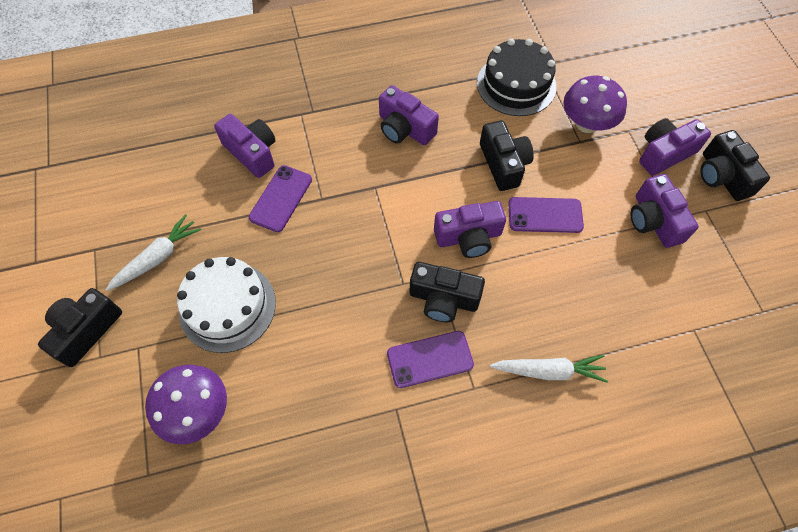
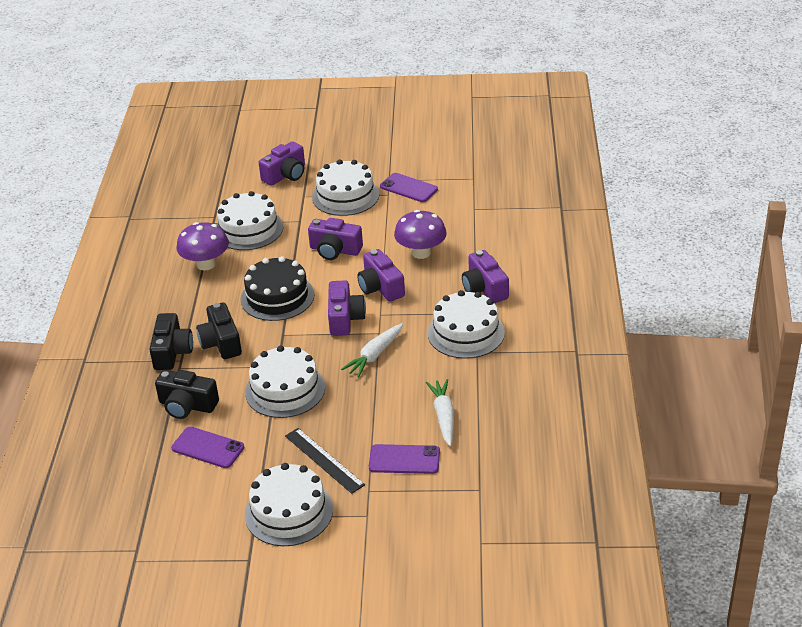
black camera: 4 -> 3
black ruler: 0 -> 1
white cake: 1 -> 5

